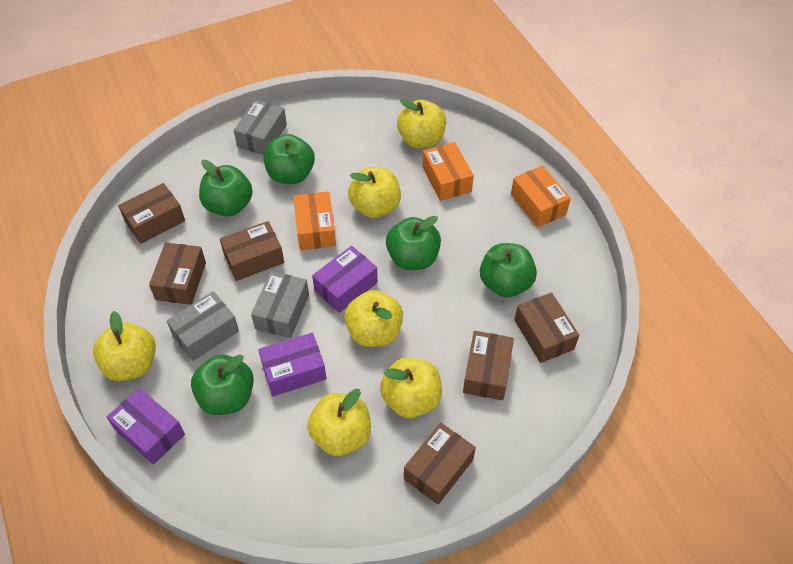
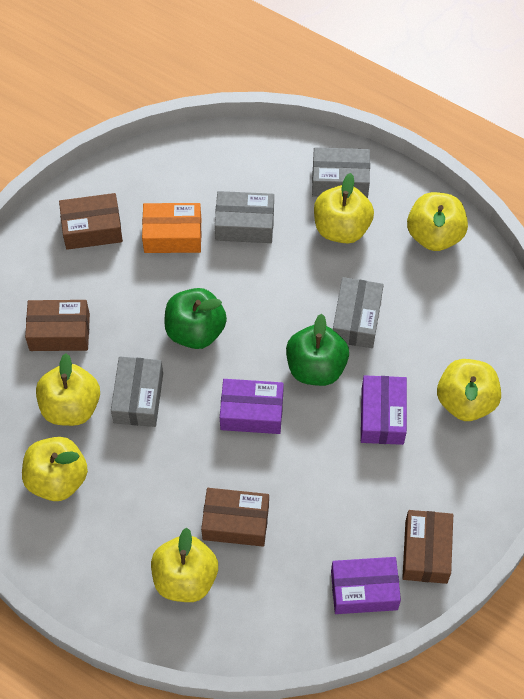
brown box: 6 -> 4
green apple: 5 -> 2
grey box: 3 -> 4
orange box: 3 -> 1

